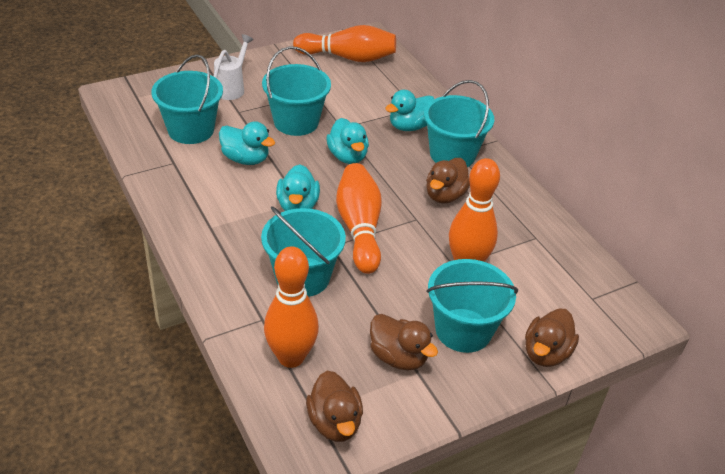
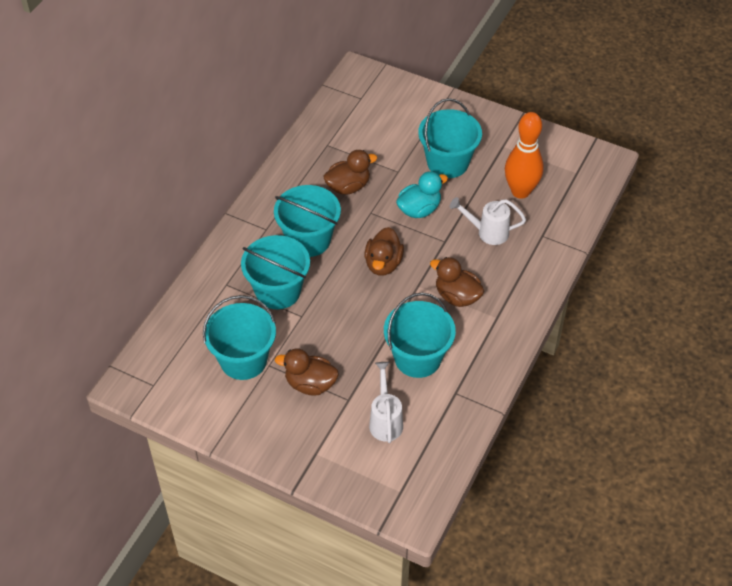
orange bowling pin: 4 -> 1
turquoise duck: 4 -> 1
white watering can: 1 -> 2

